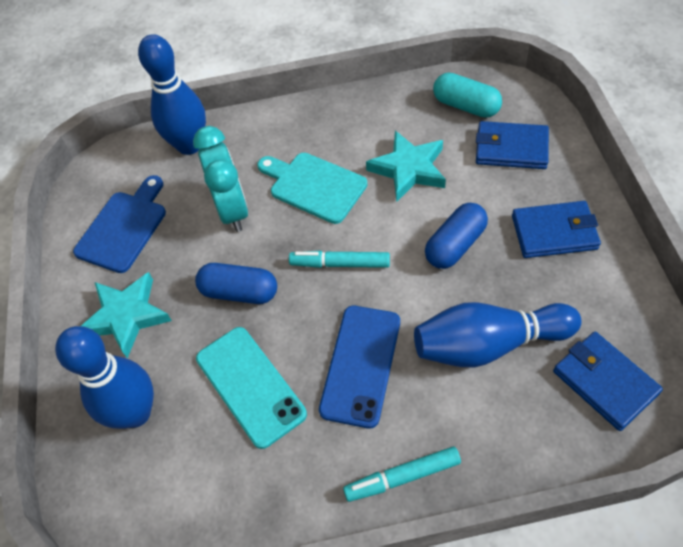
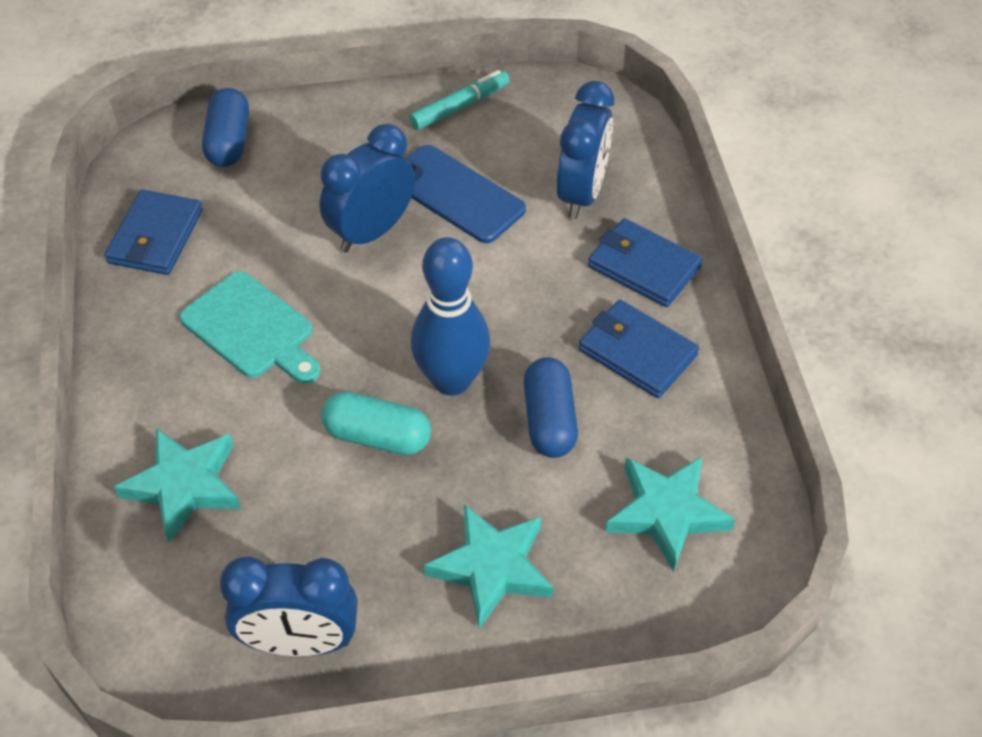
blue bowling pin: 3 -> 1
blue clock: 0 -> 3
blue cutting board: 1 -> 0
turquoise clock: 1 -> 0
turquoise marker: 2 -> 1
turquoise phone: 1 -> 0
turquoise star: 2 -> 3

